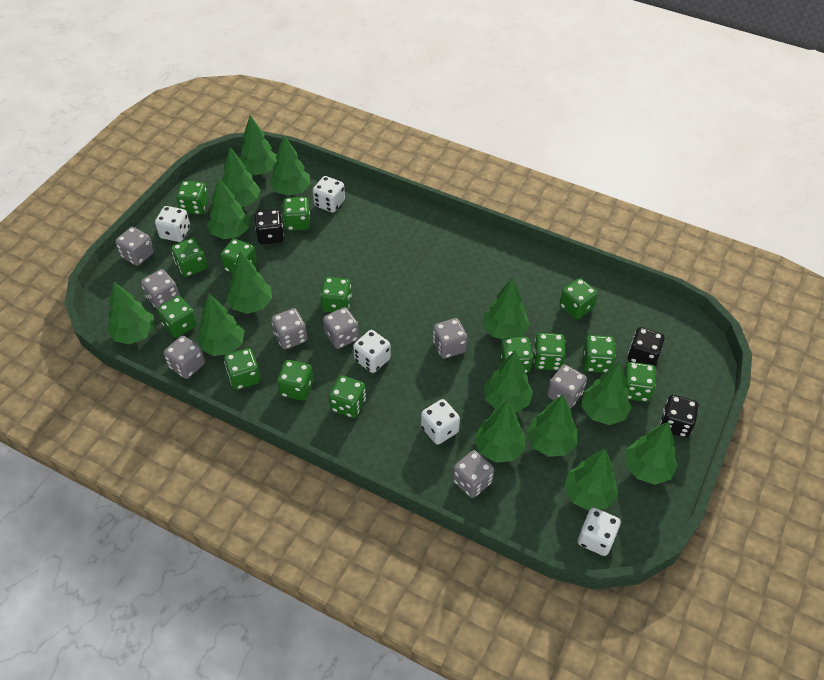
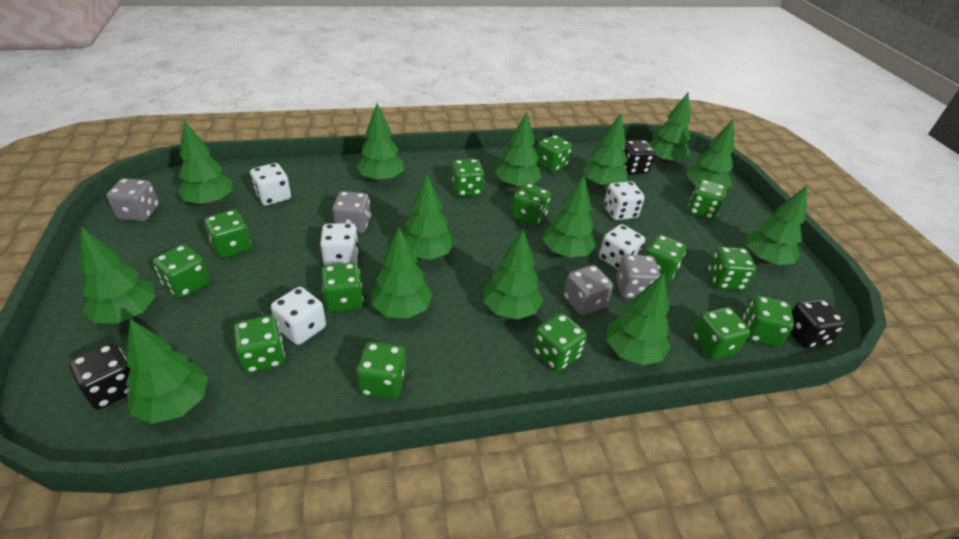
grey dice: 8 -> 4

